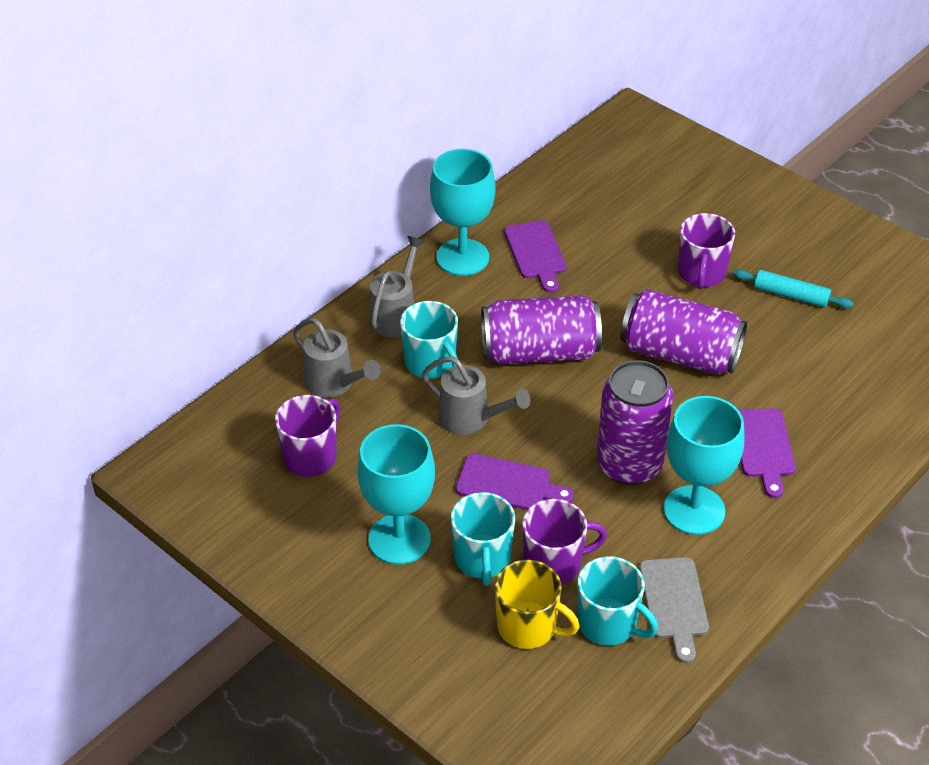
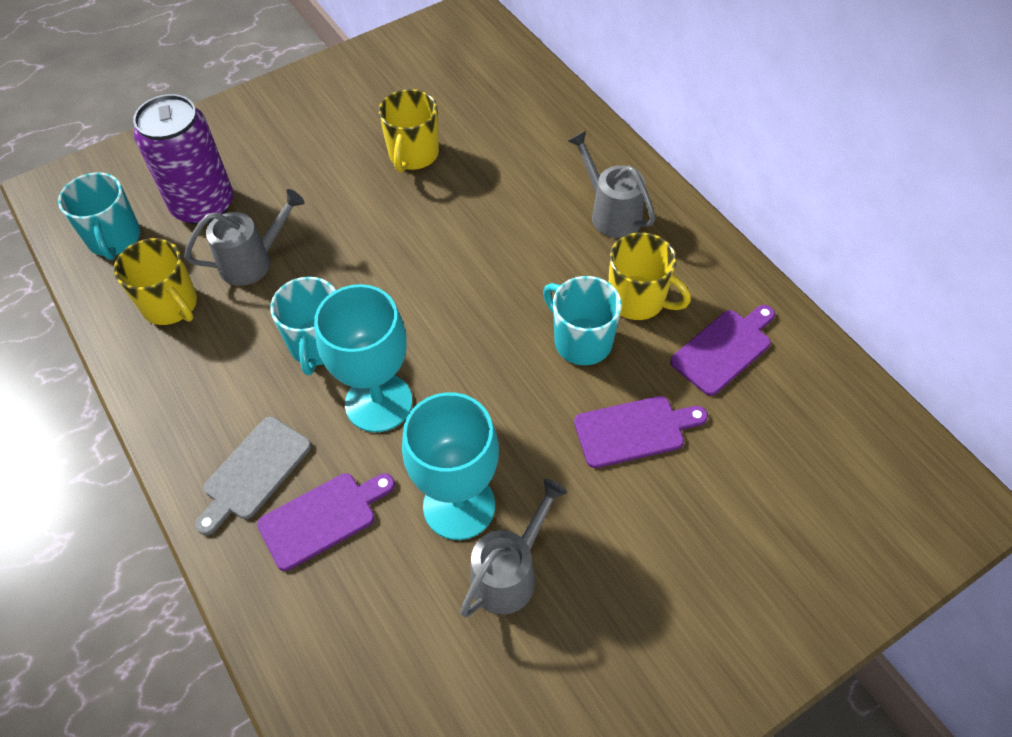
purple can: 3 -> 1
purple mug: 3 -> 0
turquoise goblet: 3 -> 2
turquoise rolling pin: 1 -> 0
yellow mug: 1 -> 3

